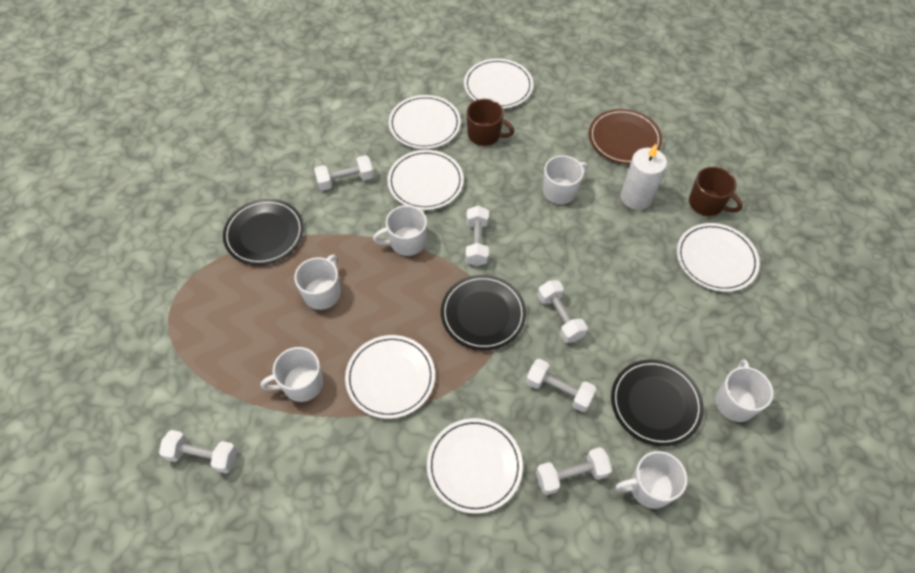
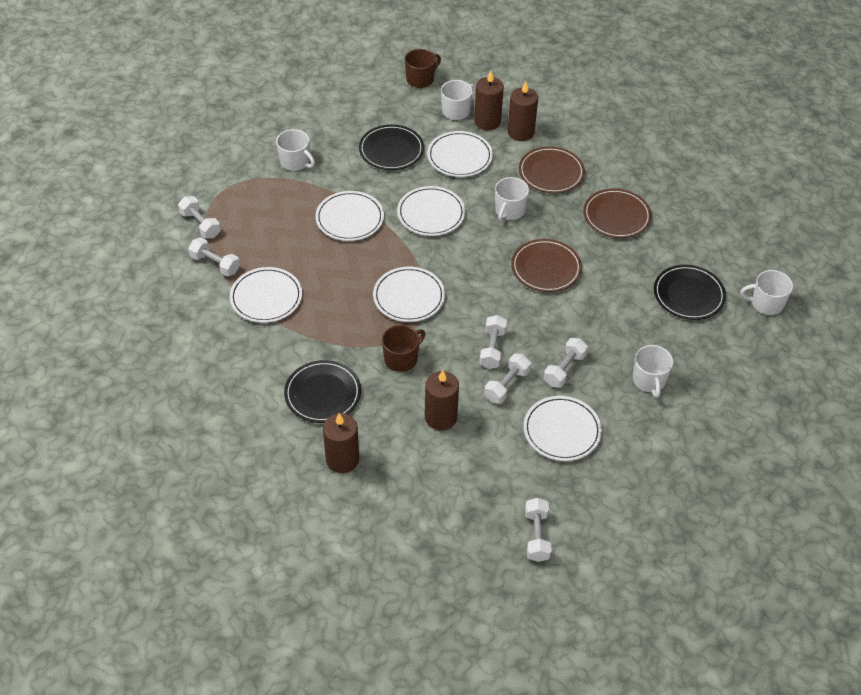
brown candle: 0 -> 4
brown plate: 1 -> 3
white candle: 1 -> 0
white mug: 6 -> 5

